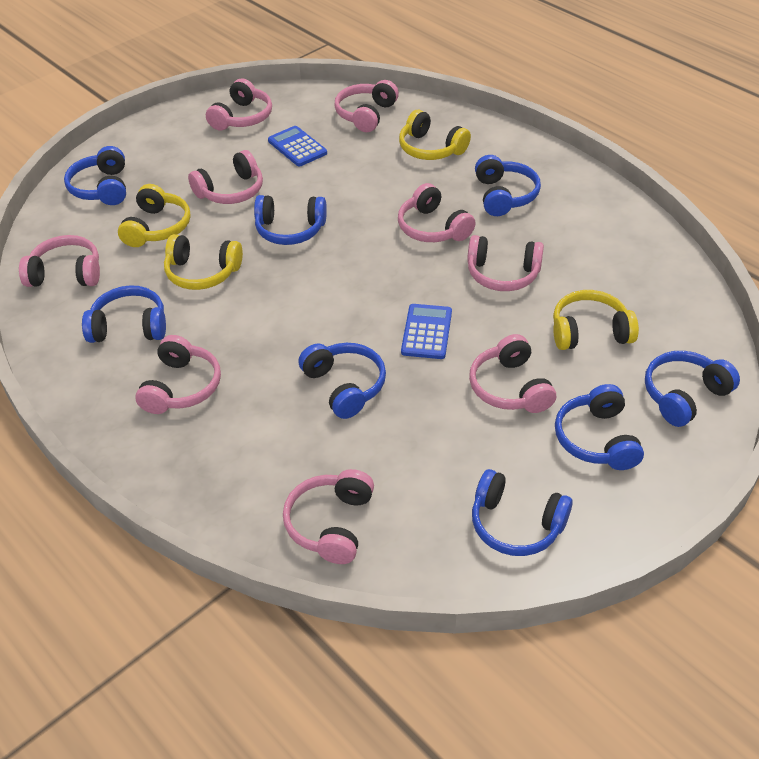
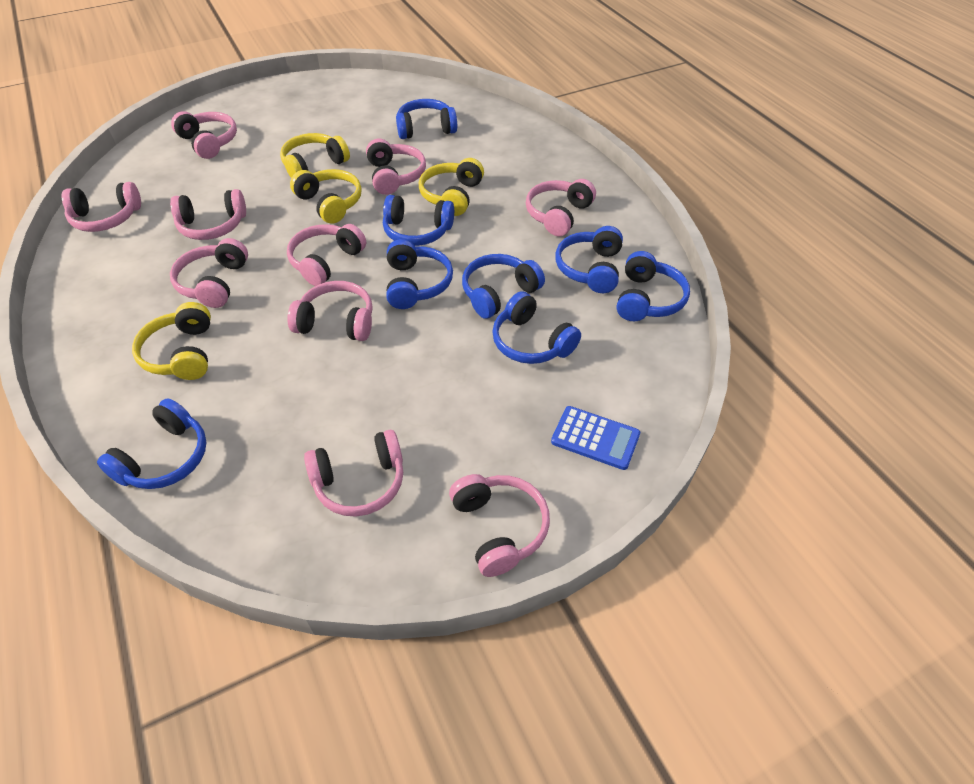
blue calculator: 2 -> 1
pink headphones: 9 -> 10

